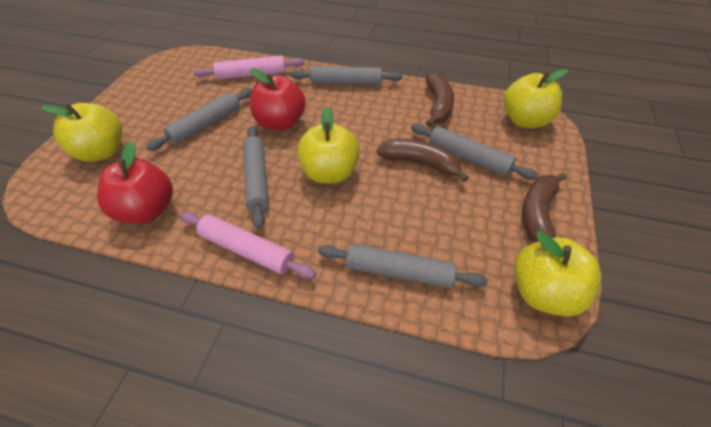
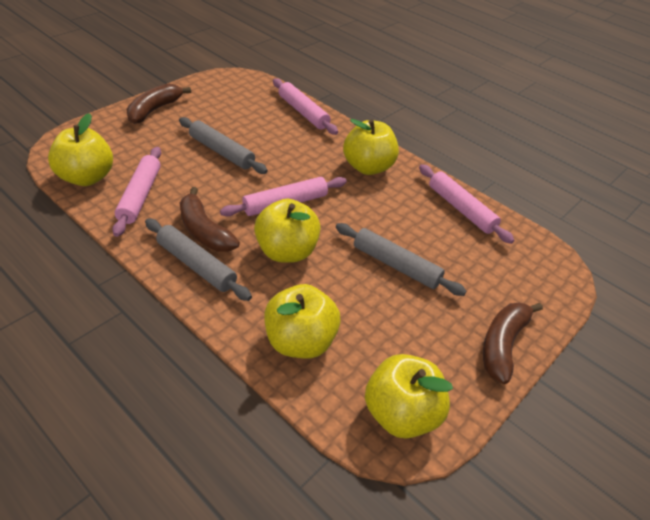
grey rolling pin: 5 -> 3
pink rolling pin: 2 -> 4
red apple: 2 -> 0
yellow apple: 4 -> 5

